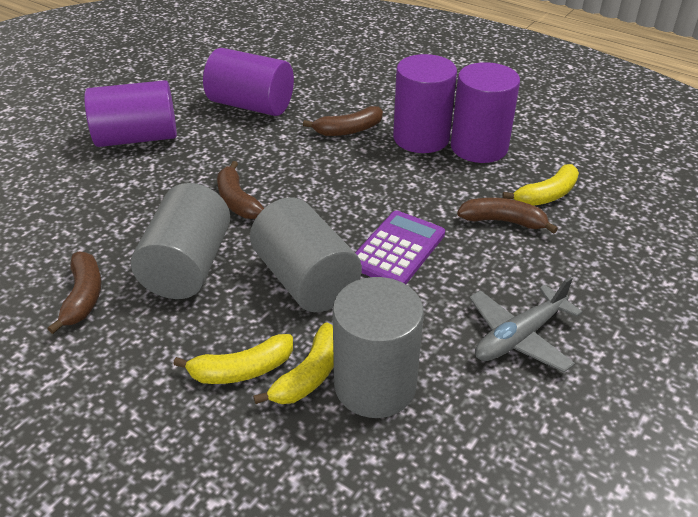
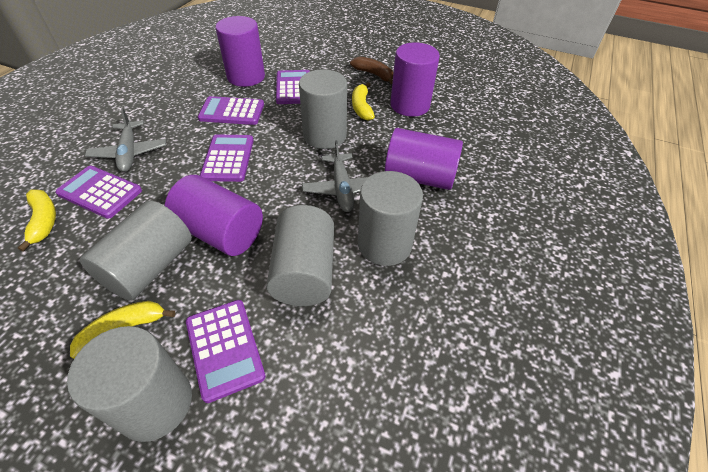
brown banana: 4 -> 1
grey cylinder: 3 -> 5
grey plane: 1 -> 2
purple calculator: 1 -> 5

